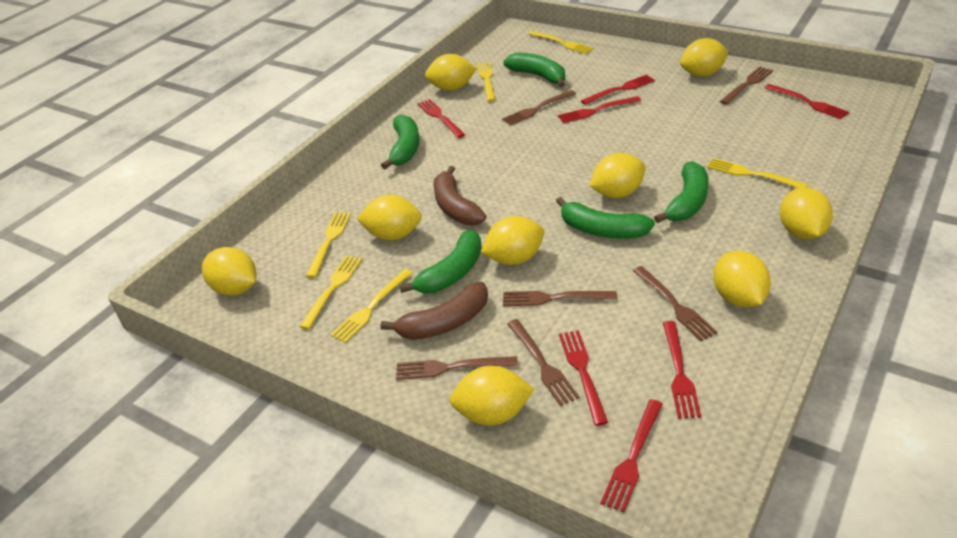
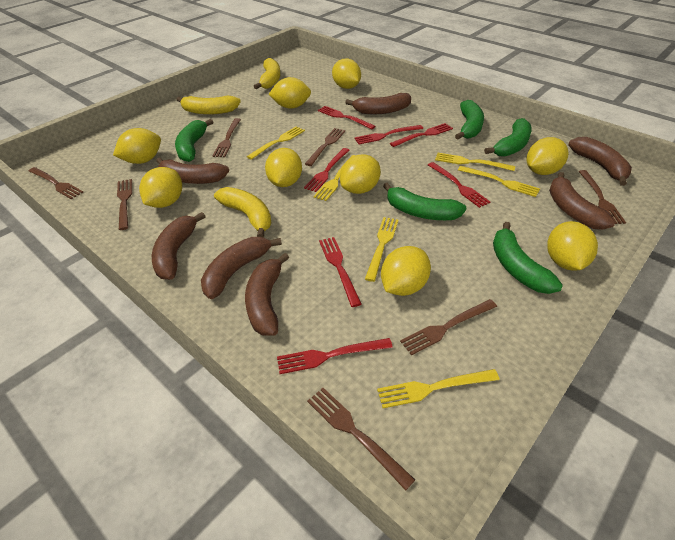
brown banana: 2 -> 7
brown fork: 6 -> 7
yellow banana: 0 -> 3

